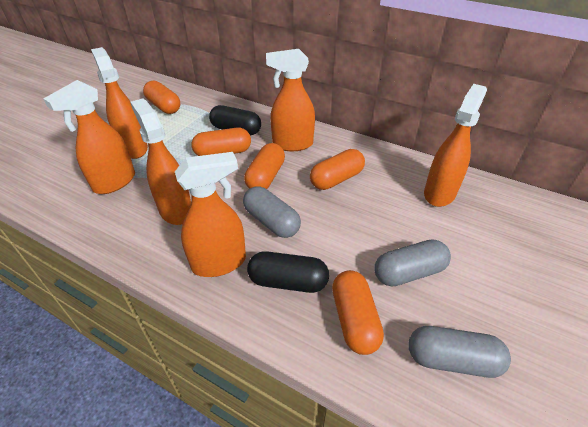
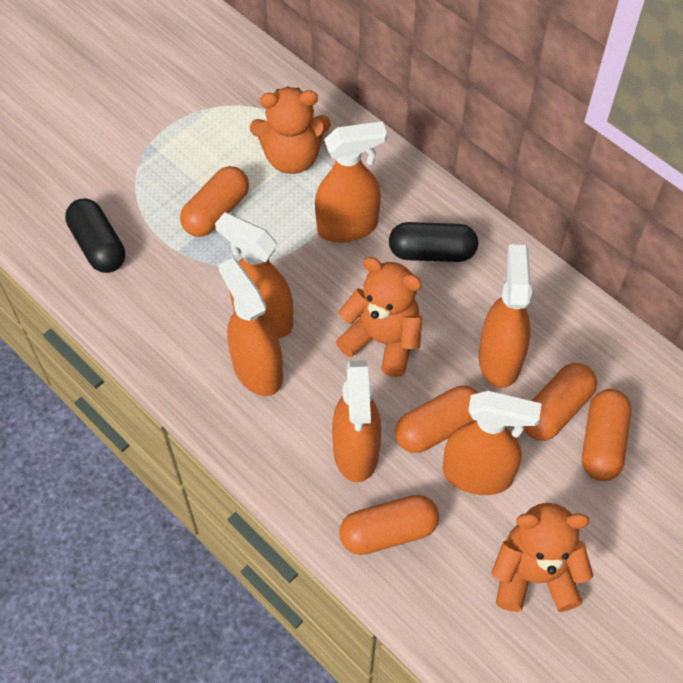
grey capsule: 3 -> 0
orange teddy bear: 0 -> 3

